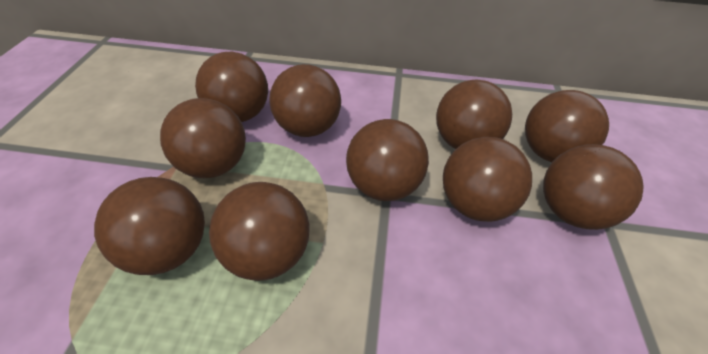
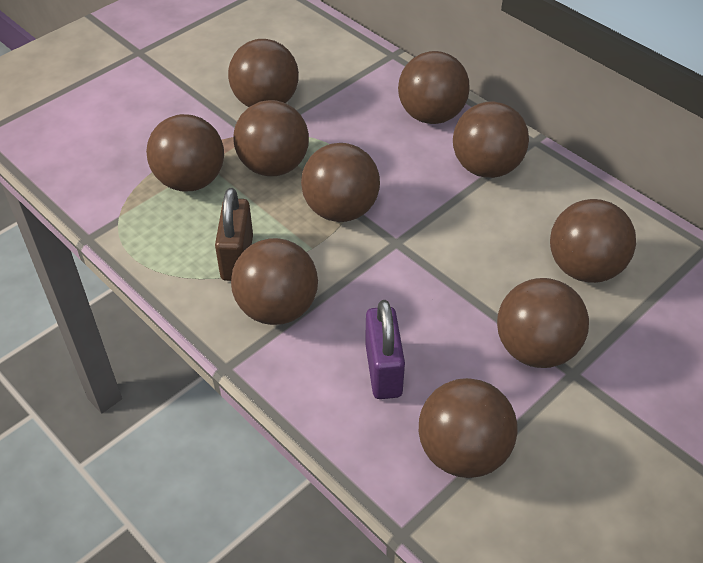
brown padlock: 0 -> 1
purple padlock: 0 -> 1

